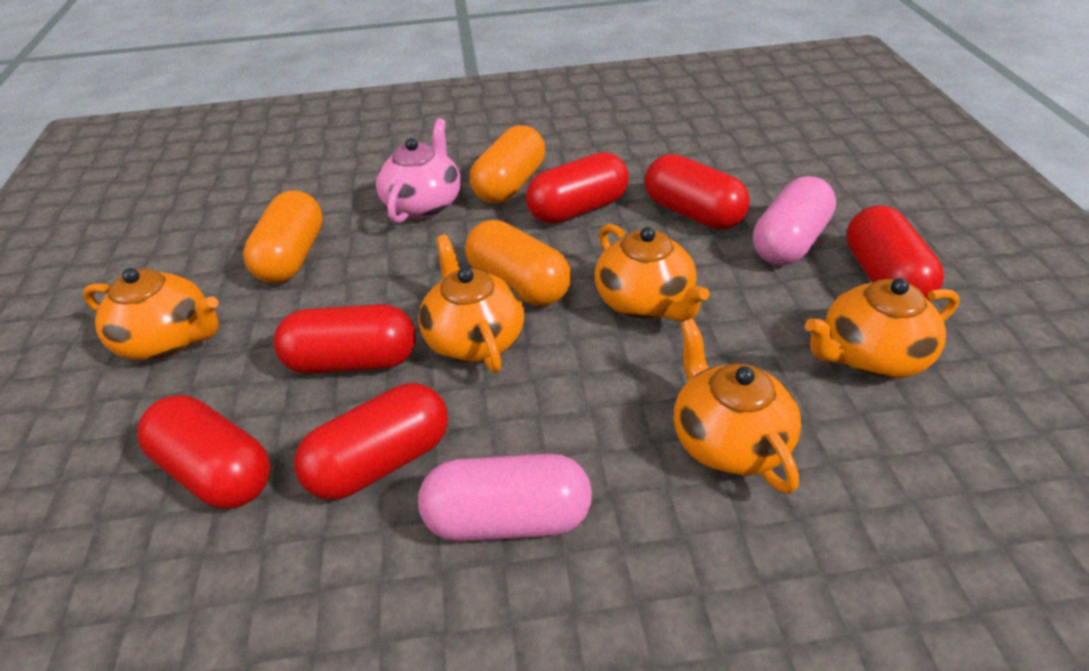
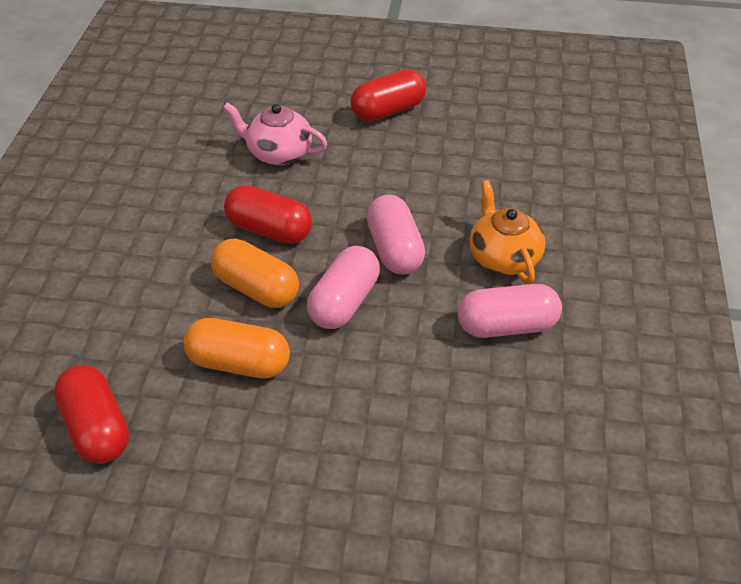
orange capsule: 3 -> 2
orange teapot: 5 -> 1
pink capsule: 2 -> 3
red capsule: 6 -> 3

